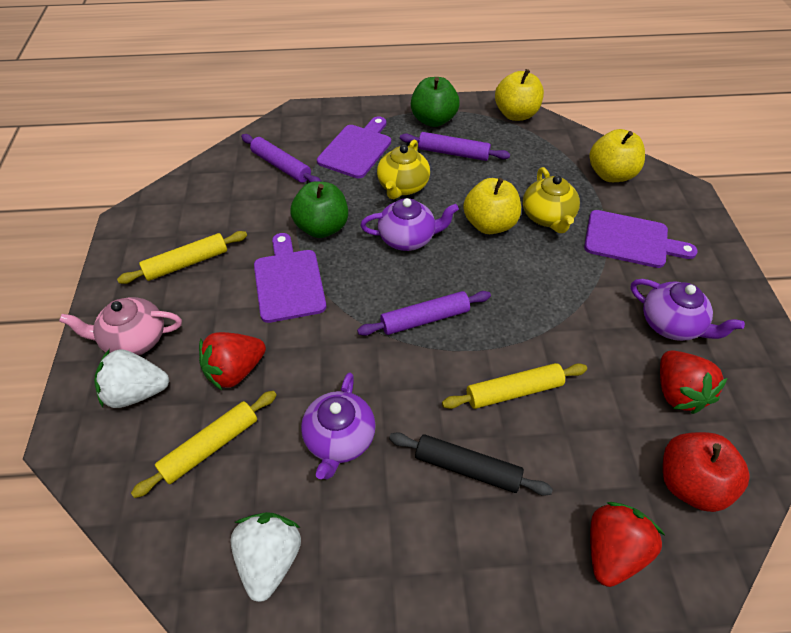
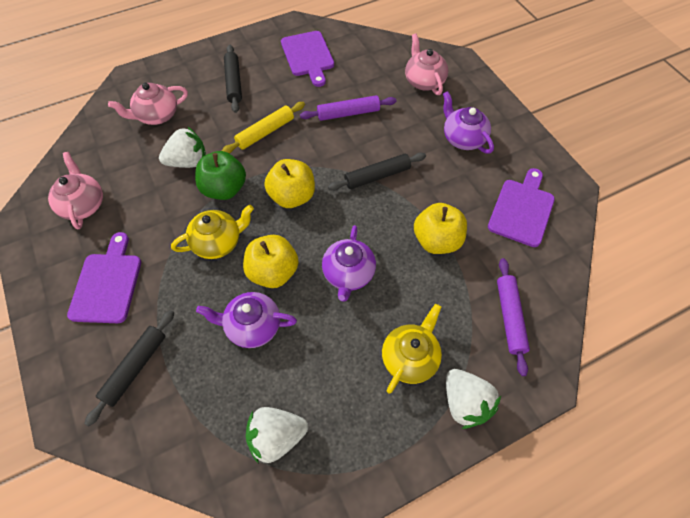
black rolling pin: 1 -> 3
green apple: 2 -> 1
pink teapot: 1 -> 3
purple rolling pin: 3 -> 2
red apple: 1 -> 0
red strawberry: 3 -> 0
white strawberry: 2 -> 3
yellow rolling pin: 3 -> 1

